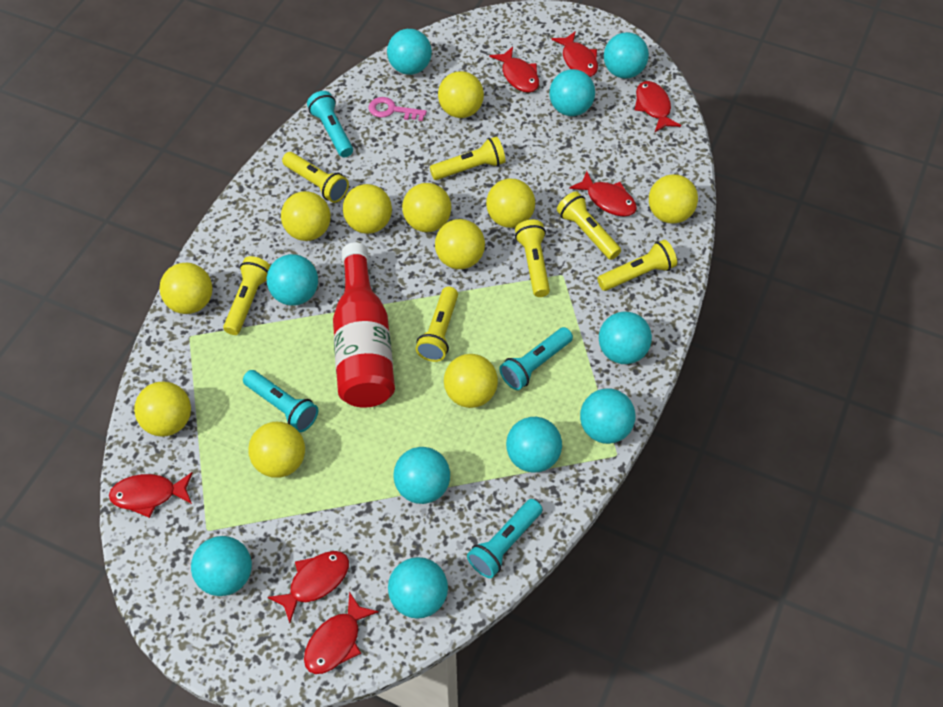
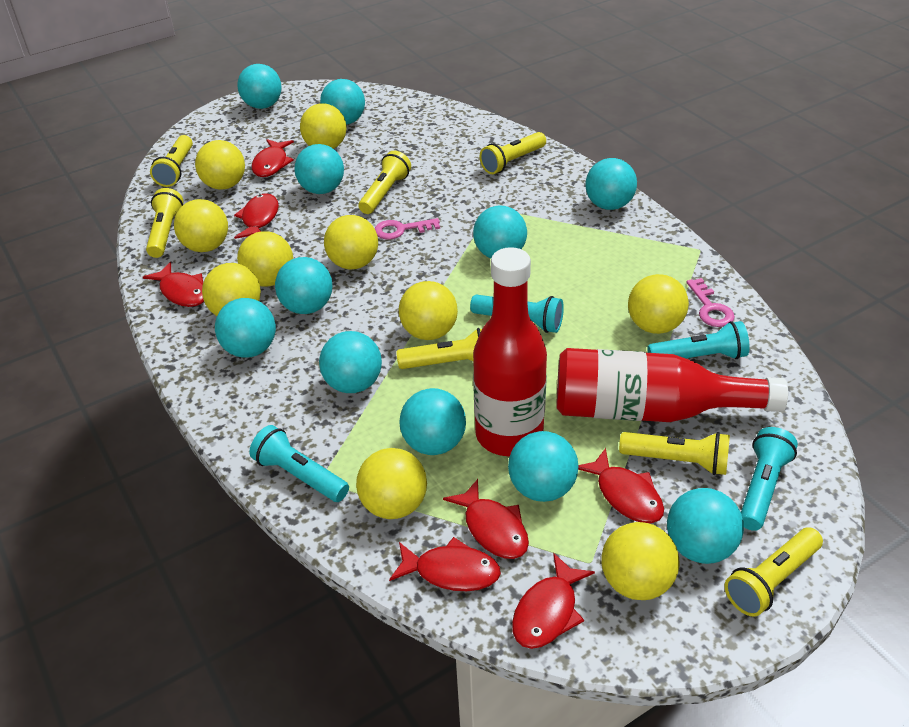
pink key: 1 -> 2
red bottle: 1 -> 2
turquoise ball: 10 -> 11
yellow ball: 11 -> 10

